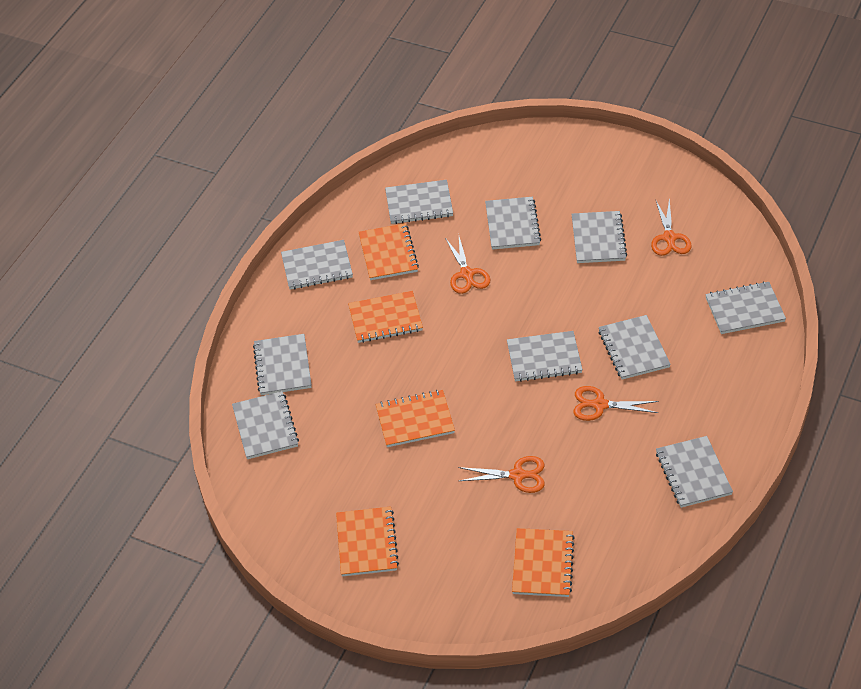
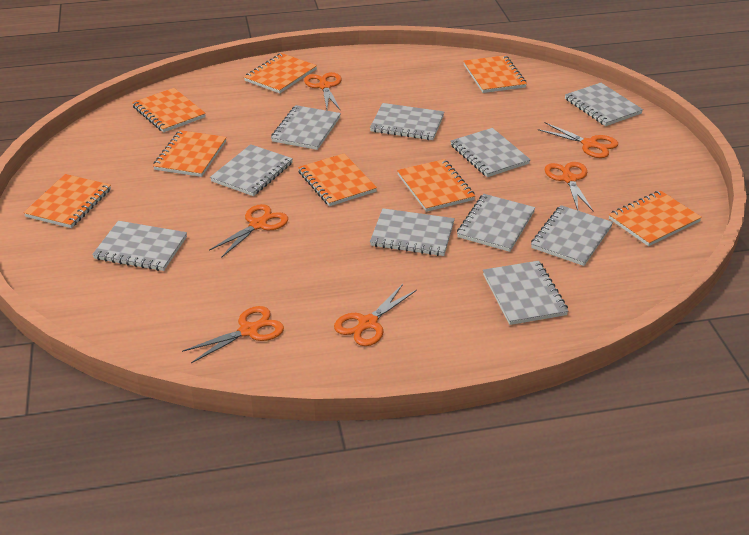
orange notebook: 5 -> 8
orange scissors: 4 -> 6

